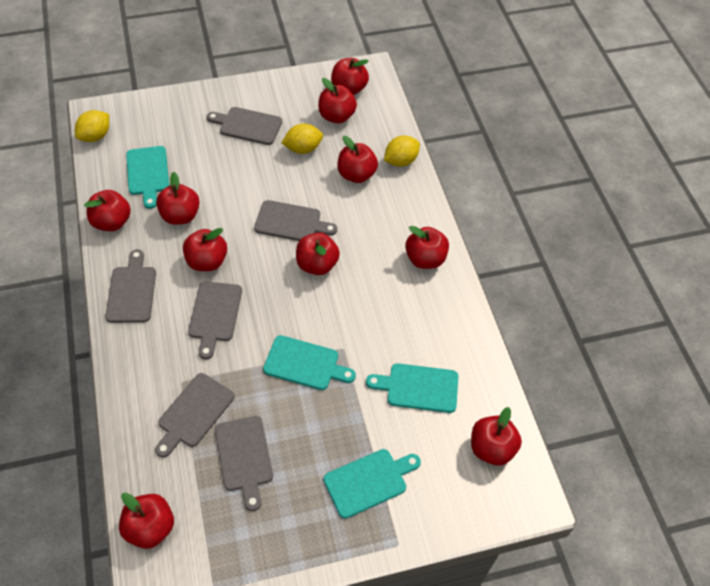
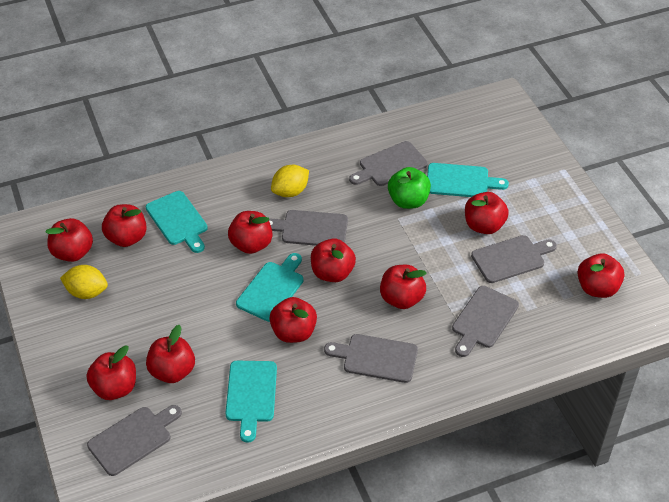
green apple: 0 -> 1
yellow lemon: 3 -> 2

